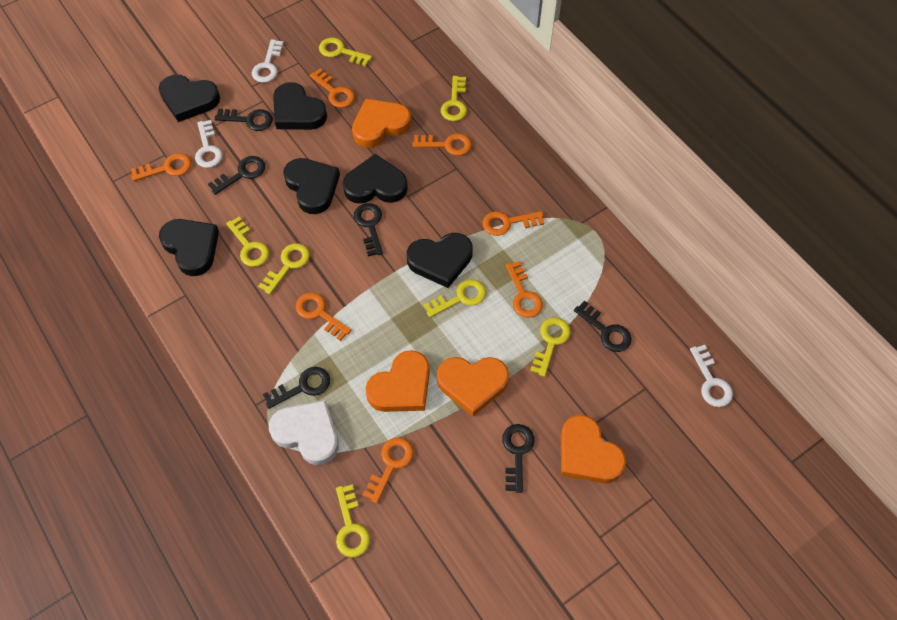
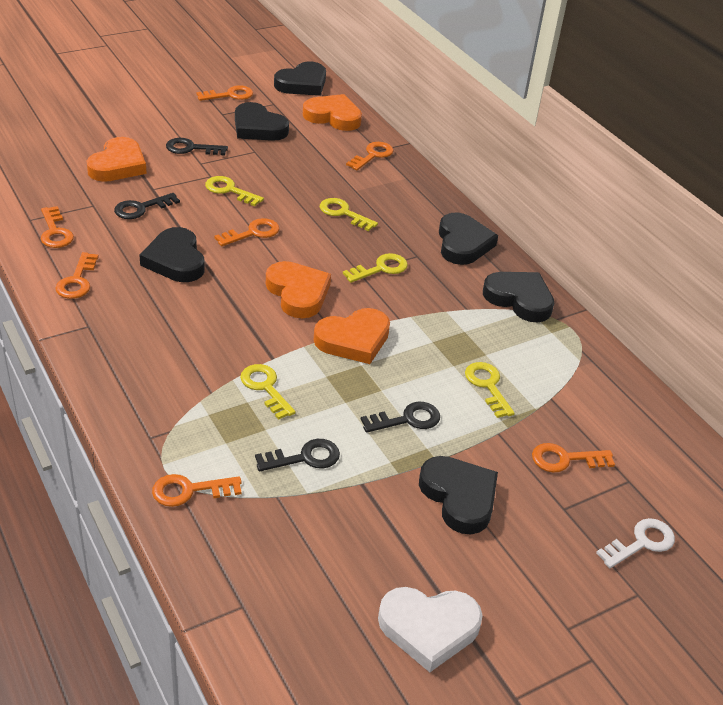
black key: 6 -> 4
white key: 3 -> 1
yellow key: 7 -> 5

